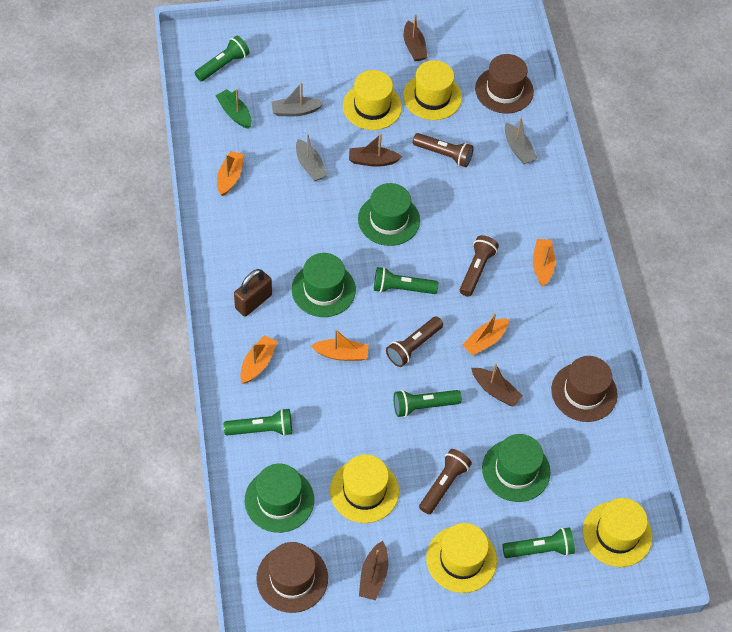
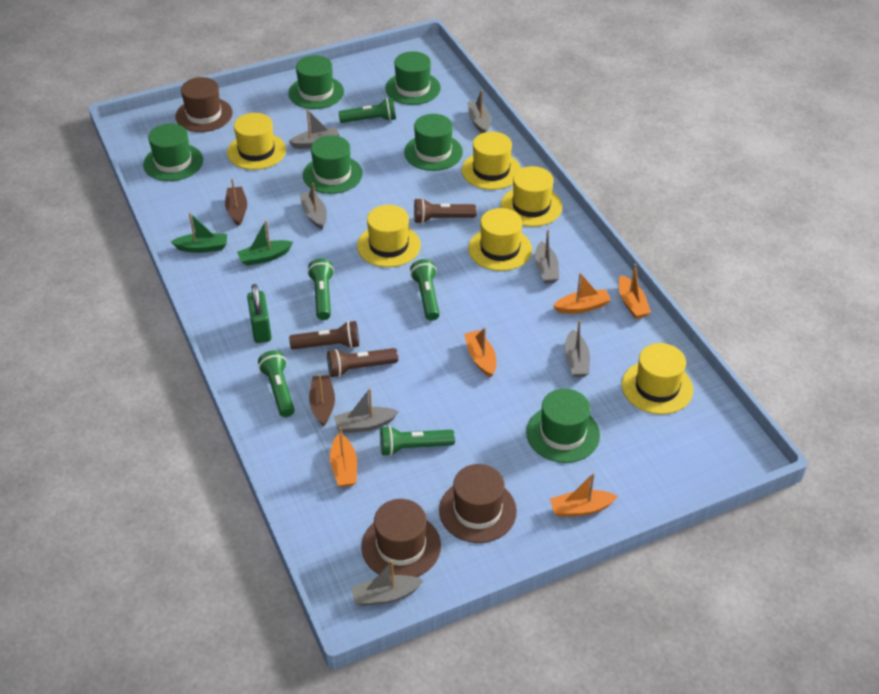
brown boat: 4 -> 2
brown flashlight: 4 -> 3
brown padlock: 1 -> 0
green boat: 1 -> 2
green hat: 4 -> 6
green padlock: 0 -> 1
grey boat: 3 -> 7
yellow hat: 5 -> 6

